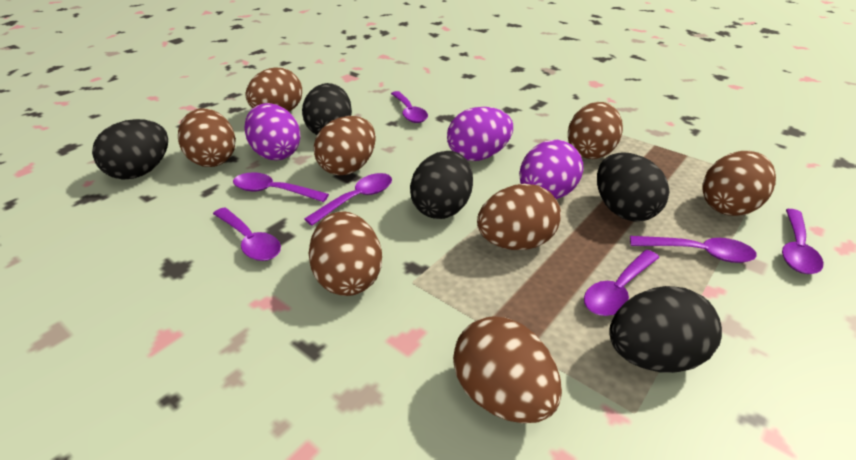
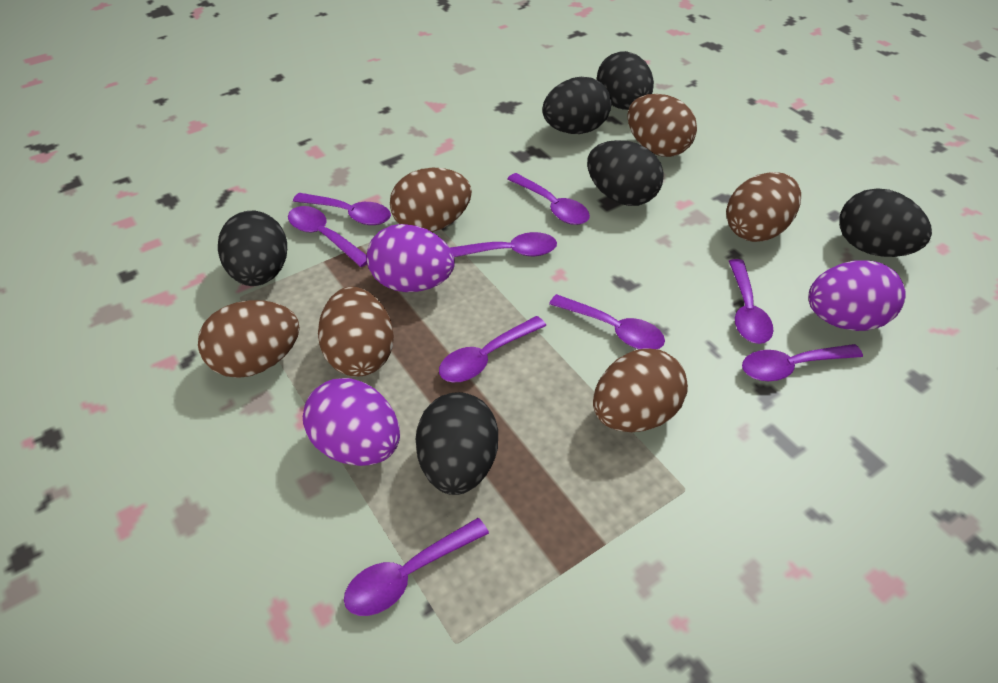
black egg: 5 -> 6
brown egg: 8 -> 6
purple spoon: 7 -> 9

